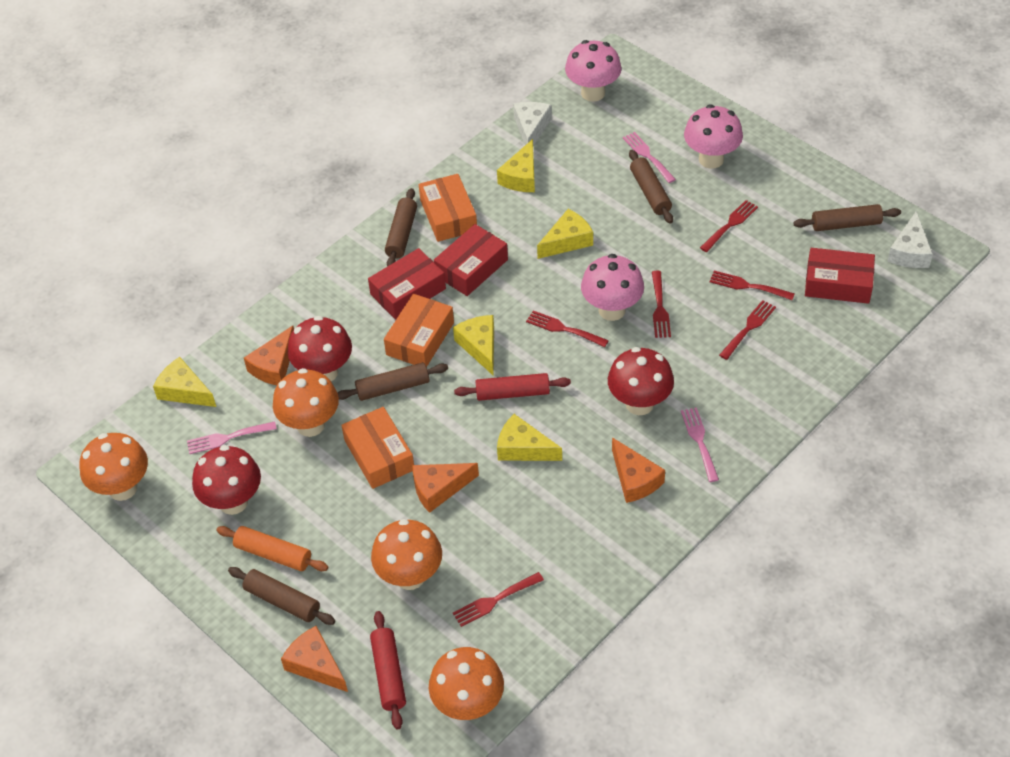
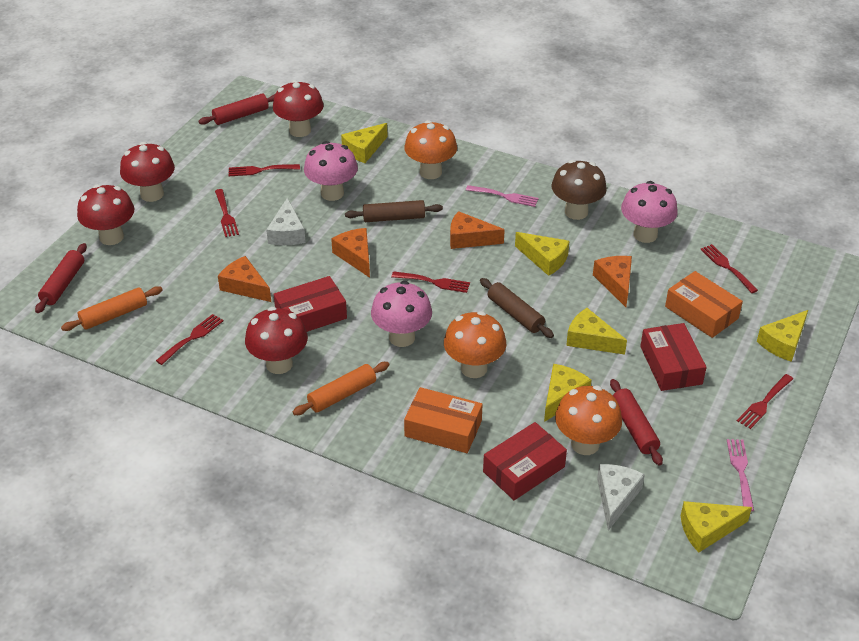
brown mushroom: 0 -> 1
brown rolling pin: 5 -> 2
orange box: 3 -> 2
orange mushroom: 4 -> 3
orange rolling pin: 1 -> 2
pink fork: 3 -> 2
red mushroom: 3 -> 4
red rolling pin: 2 -> 3
yellow cheese: 5 -> 6

